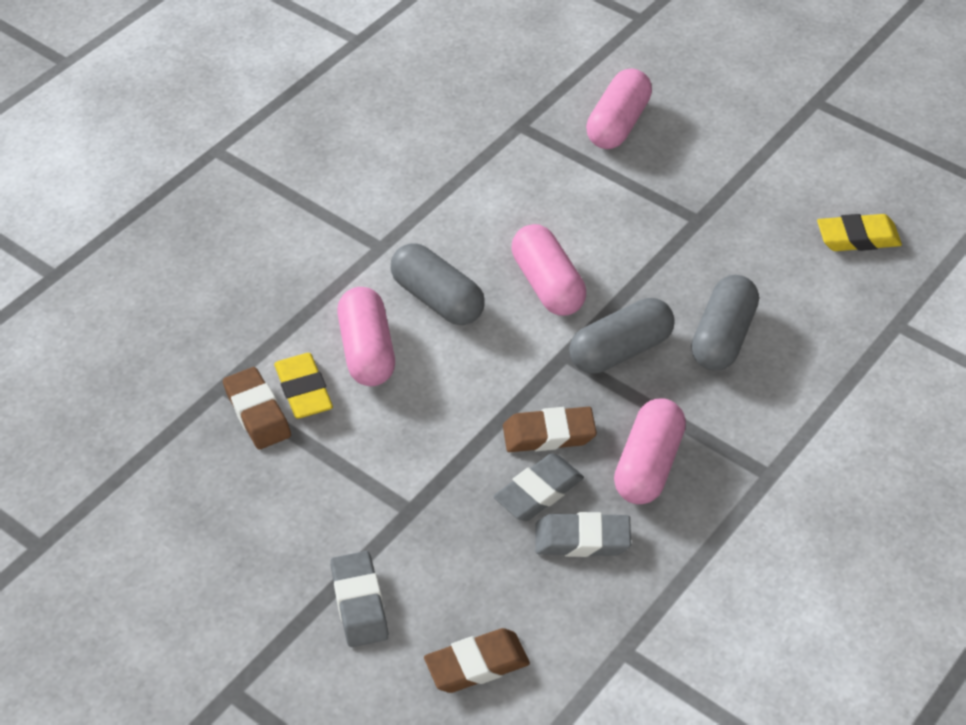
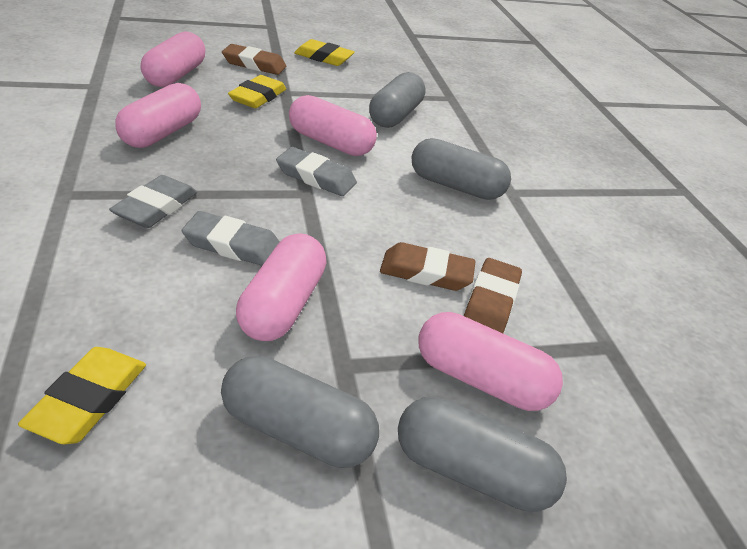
grey capsule: 3 -> 4
pink capsule: 4 -> 5
yellow eraser: 2 -> 3

